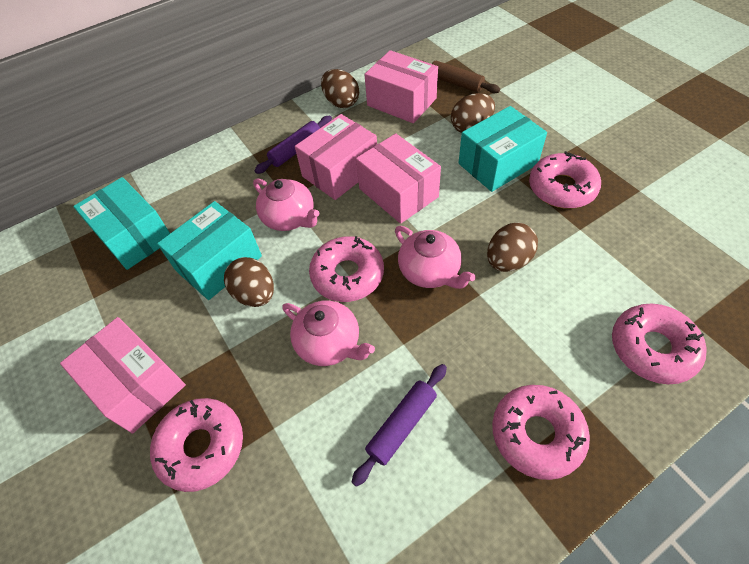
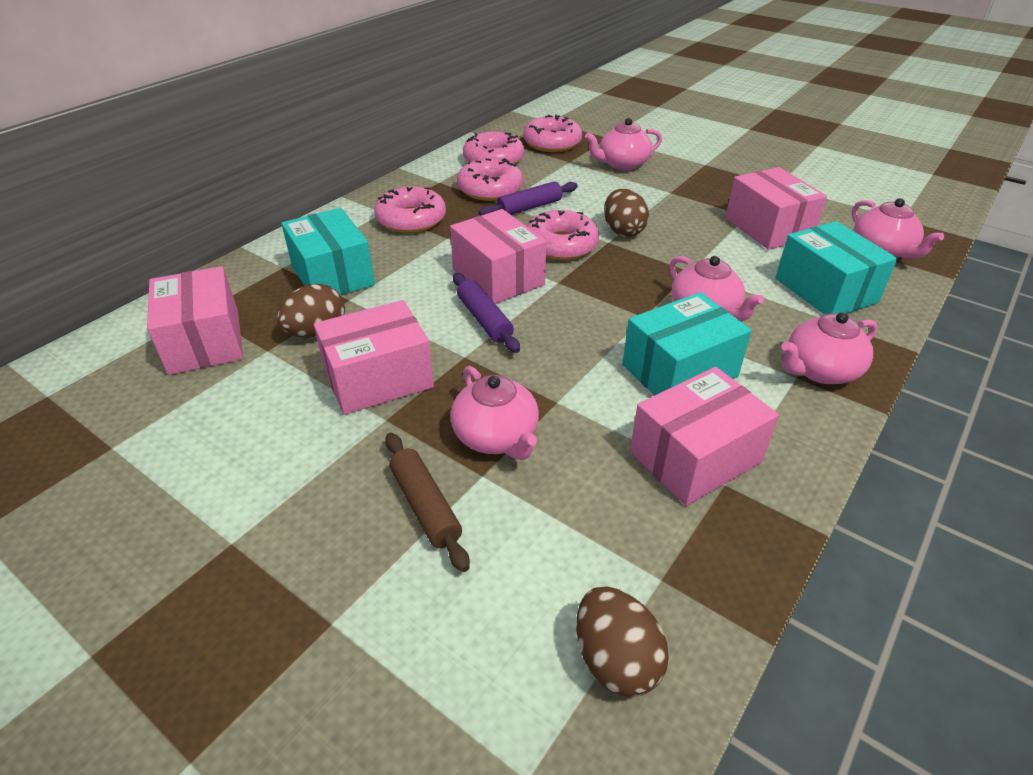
brown egg: 4 -> 3
pink box: 4 -> 5
pink teapot: 3 -> 5

